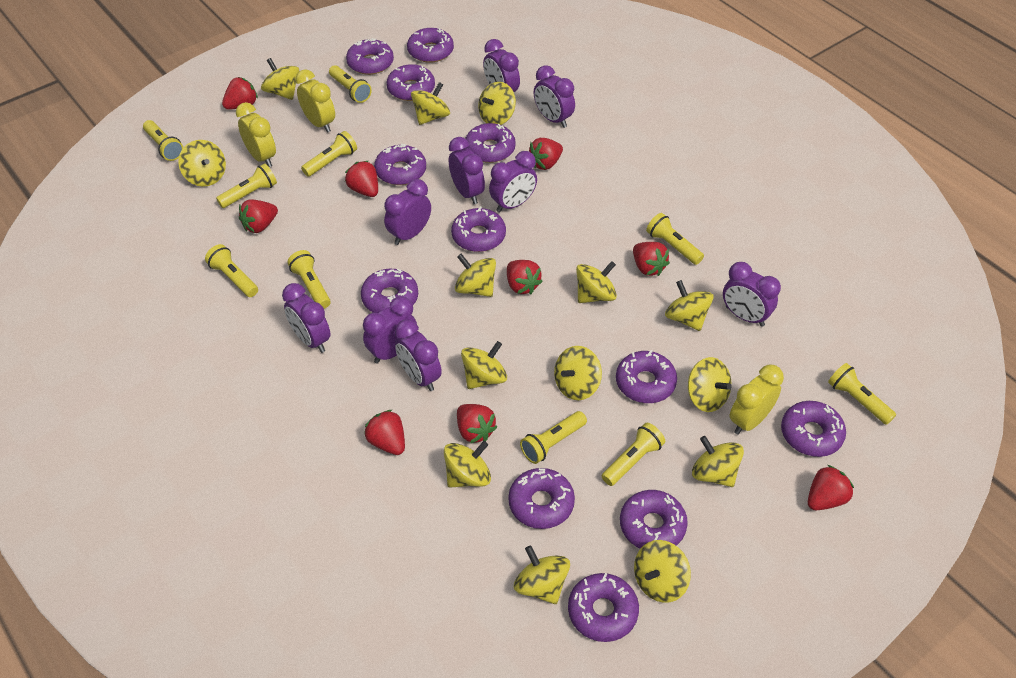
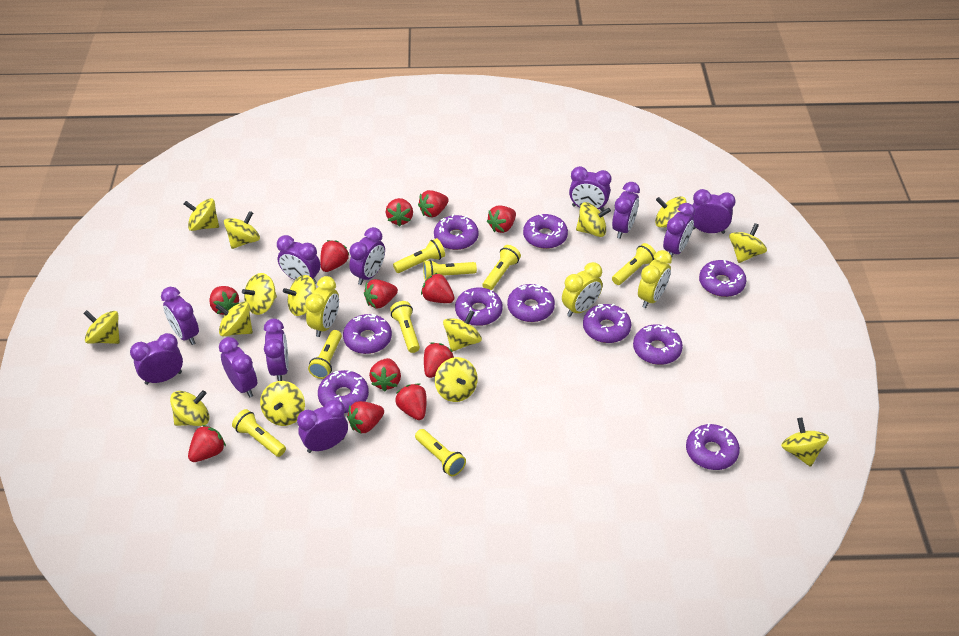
purple clock: 9 -> 11
purple donut: 12 -> 10
red strawberry: 9 -> 12
yellow flashlight: 10 -> 8

